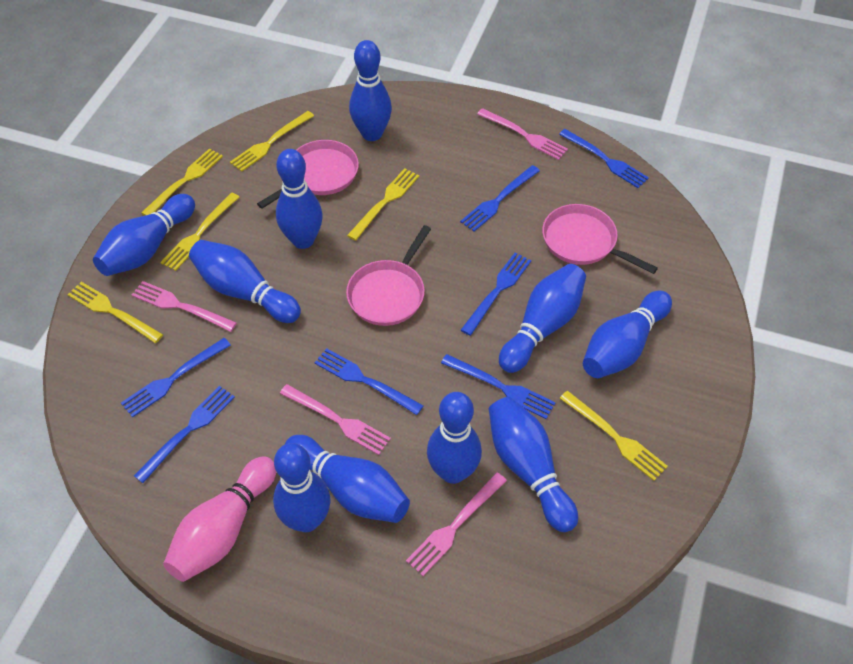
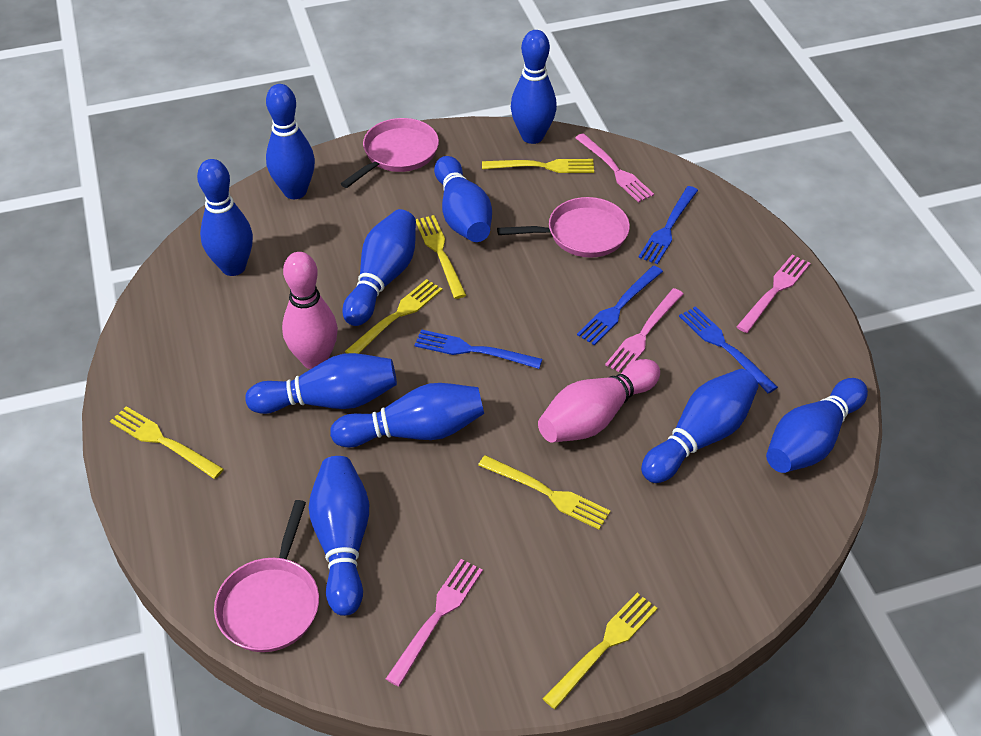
blue fork: 7 -> 4
pink bowling pin: 1 -> 2

